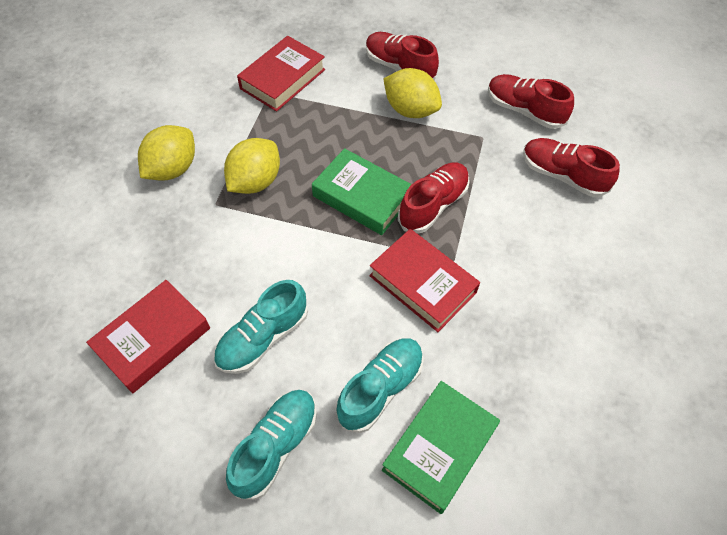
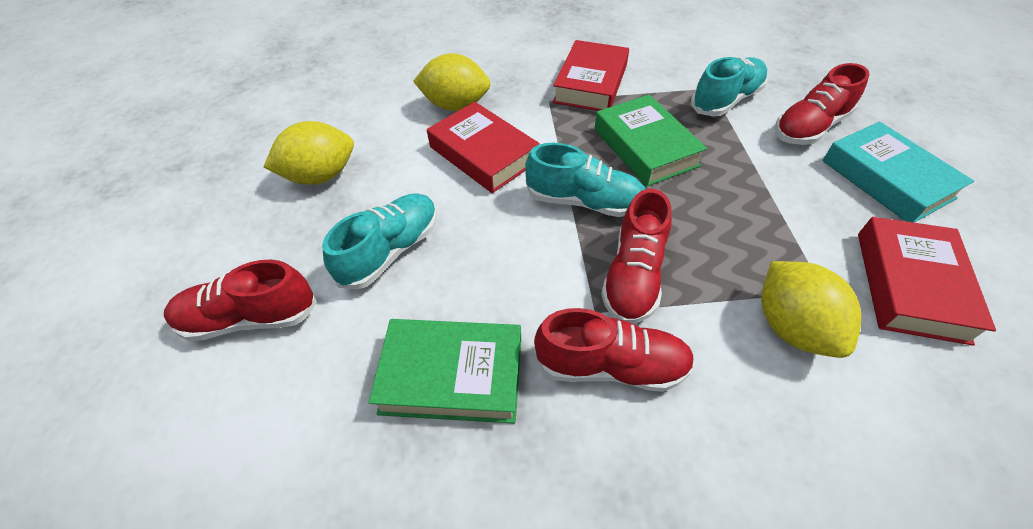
turquoise book: 0 -> 1

